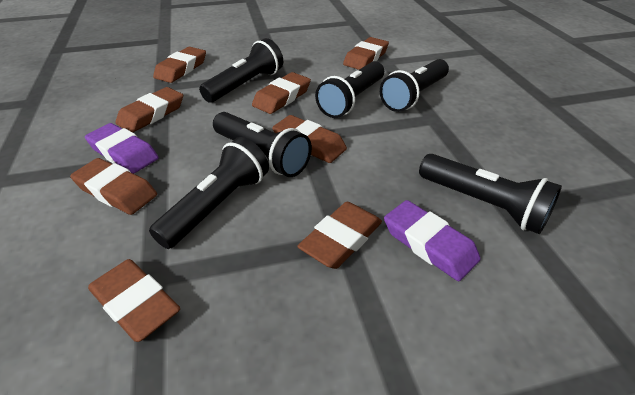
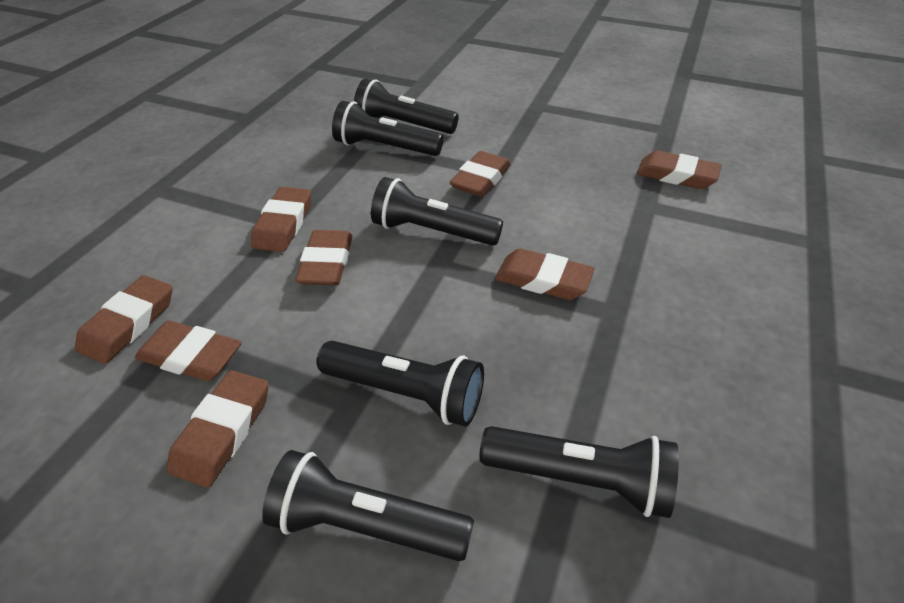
purple eraser: 2 -> 0

